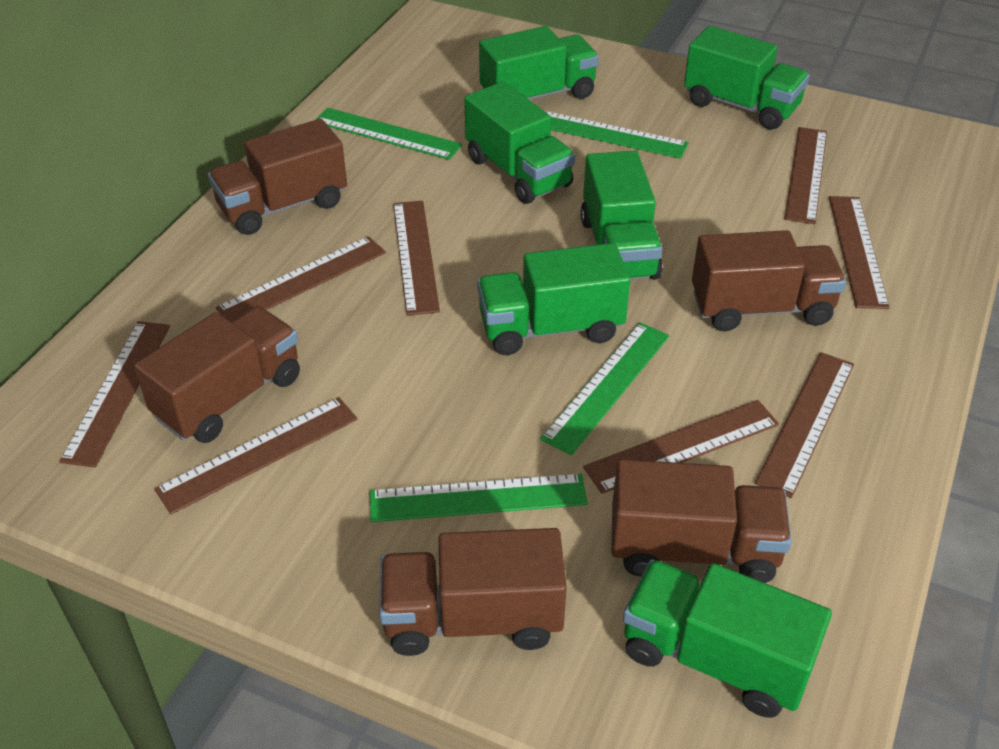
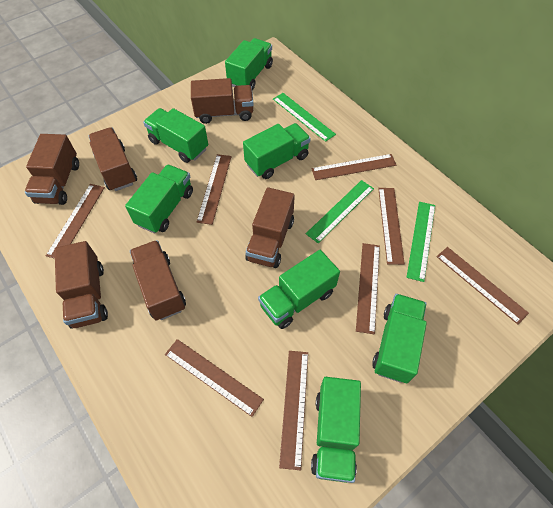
brown truck: 5 -> 6
green ruler: 4 -> 3
green truck: 6 -> 7

